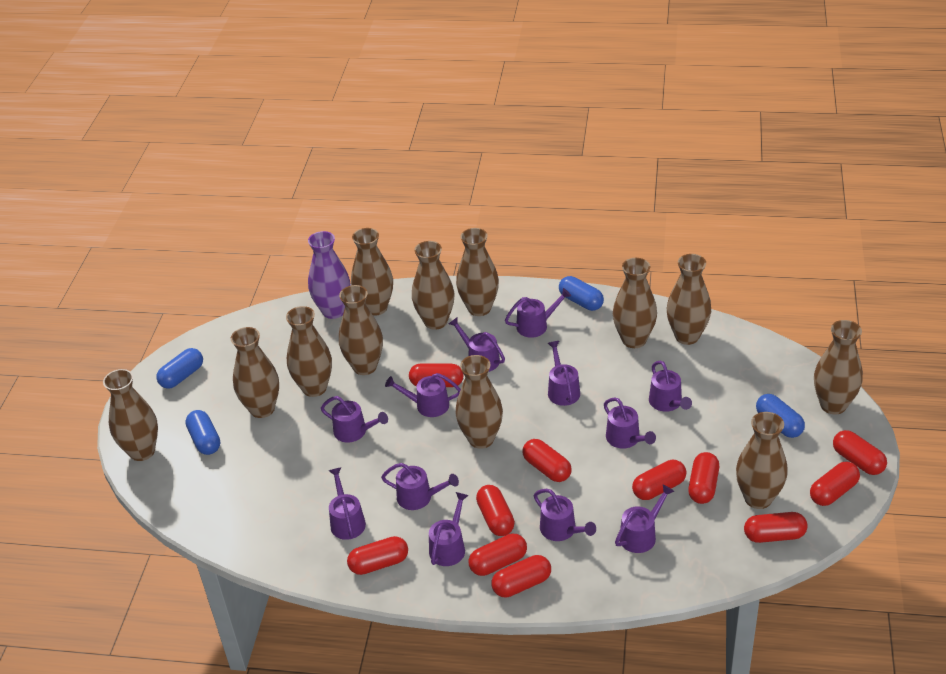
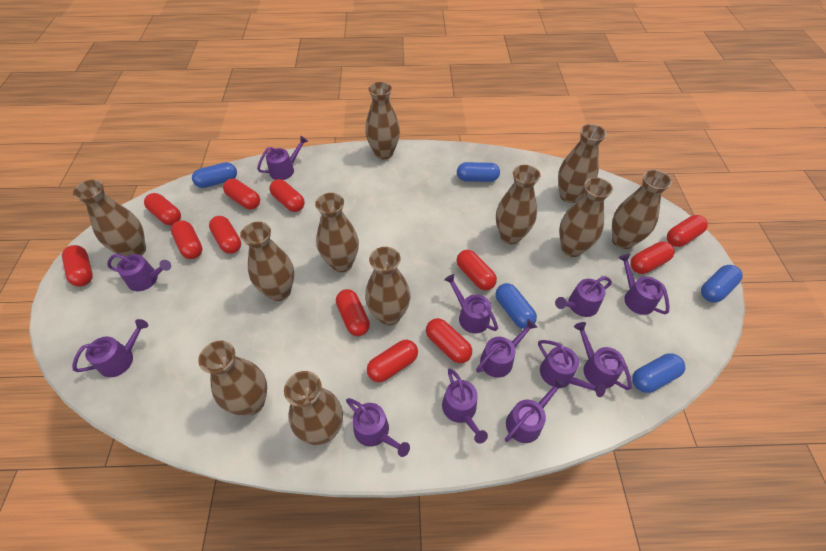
blue capsule: 4 -> 5
brown vase: 12 -> 11
purple vase: 1 -> 0
red capsule: 11 -> 12

